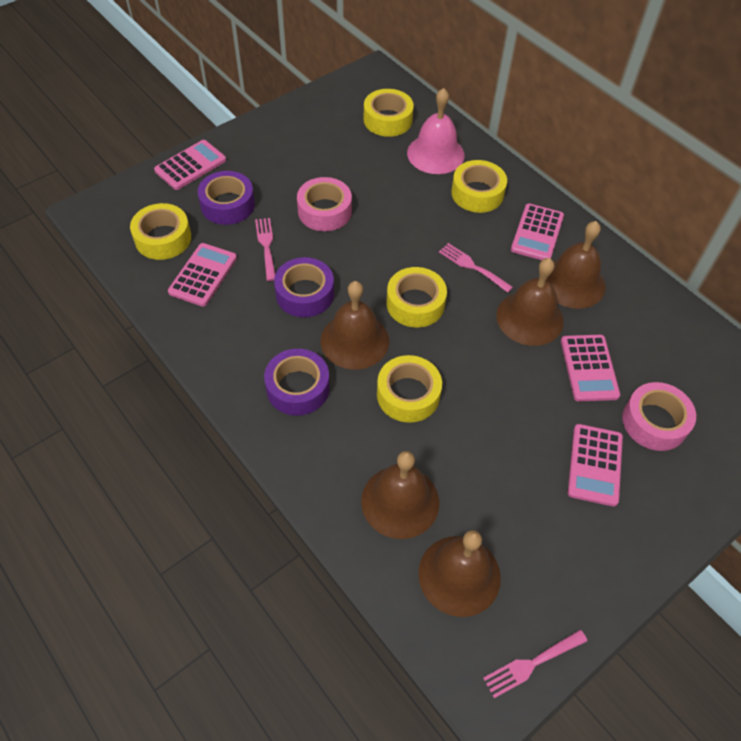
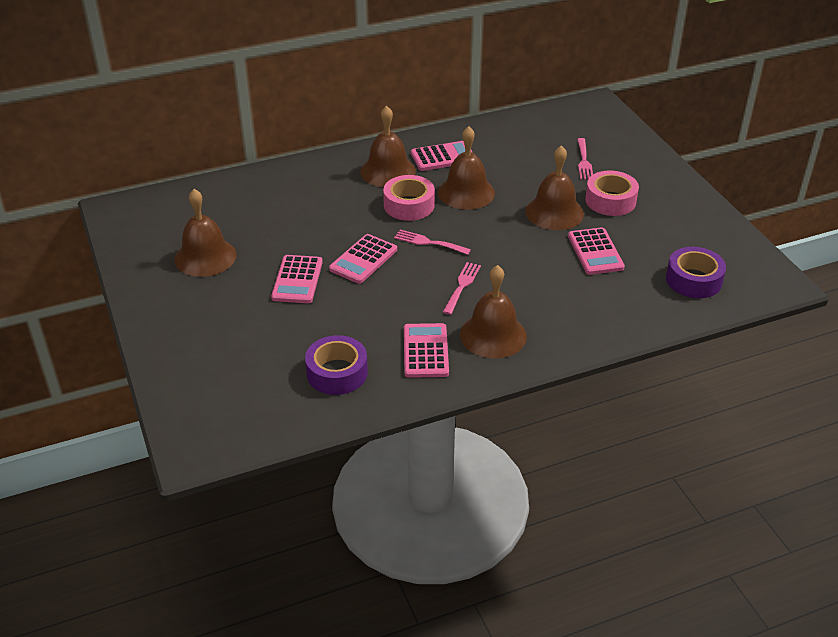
pink bell: 1 -> 0
purple tape: 3 -> 2
yellow tape: 5 -> 0

